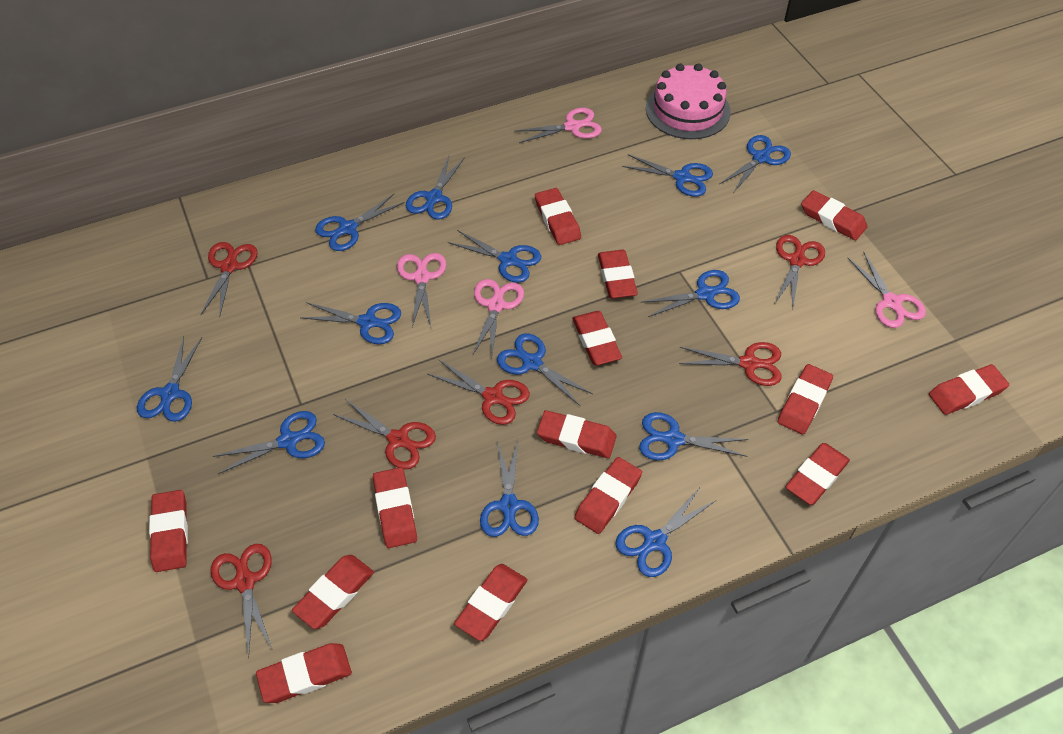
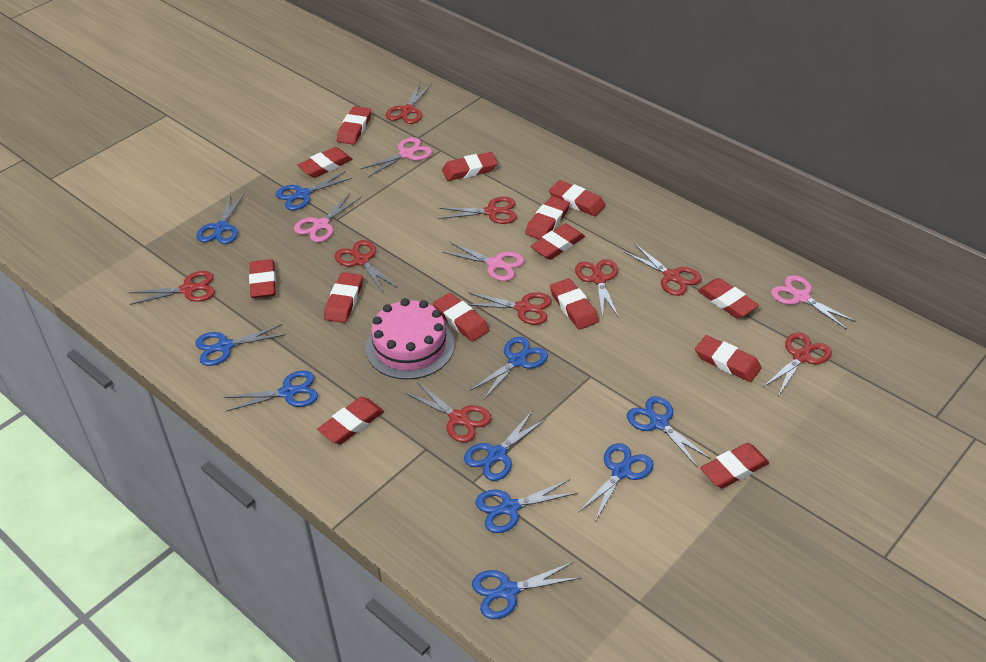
blue scissors: 13 -> 10
red scissors: 6 -> 9

